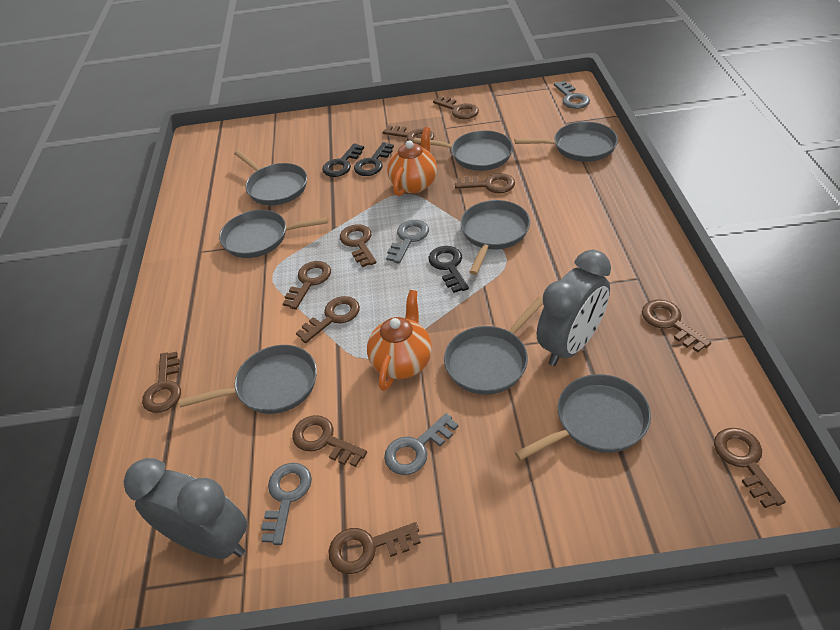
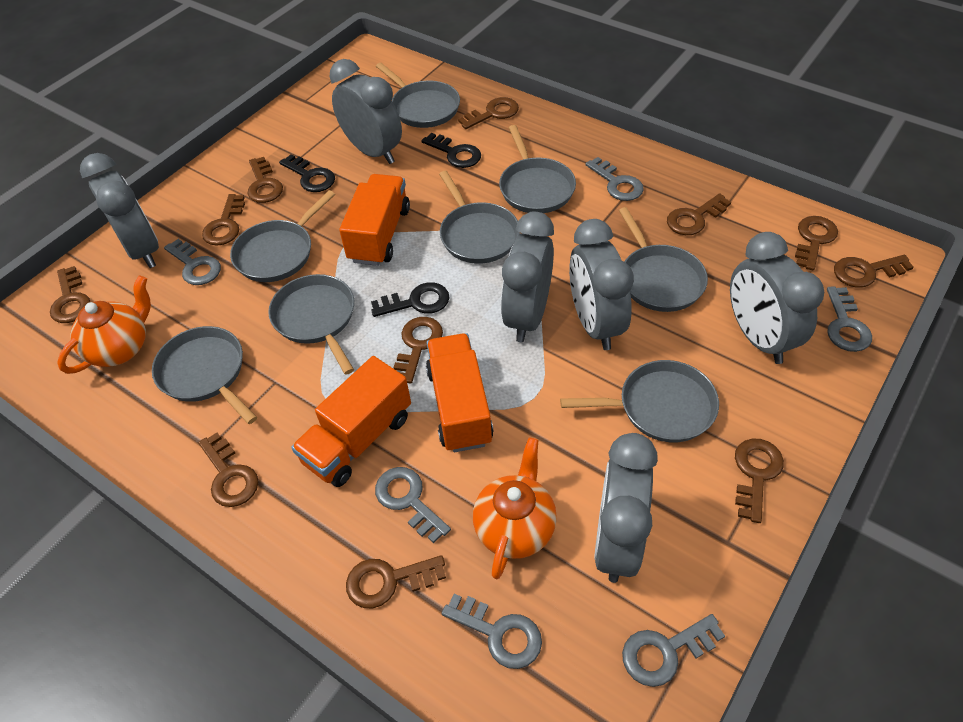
grey clock: 2 -> 6
grey key: 4 -> 6
orange truck: 0 -> 3

